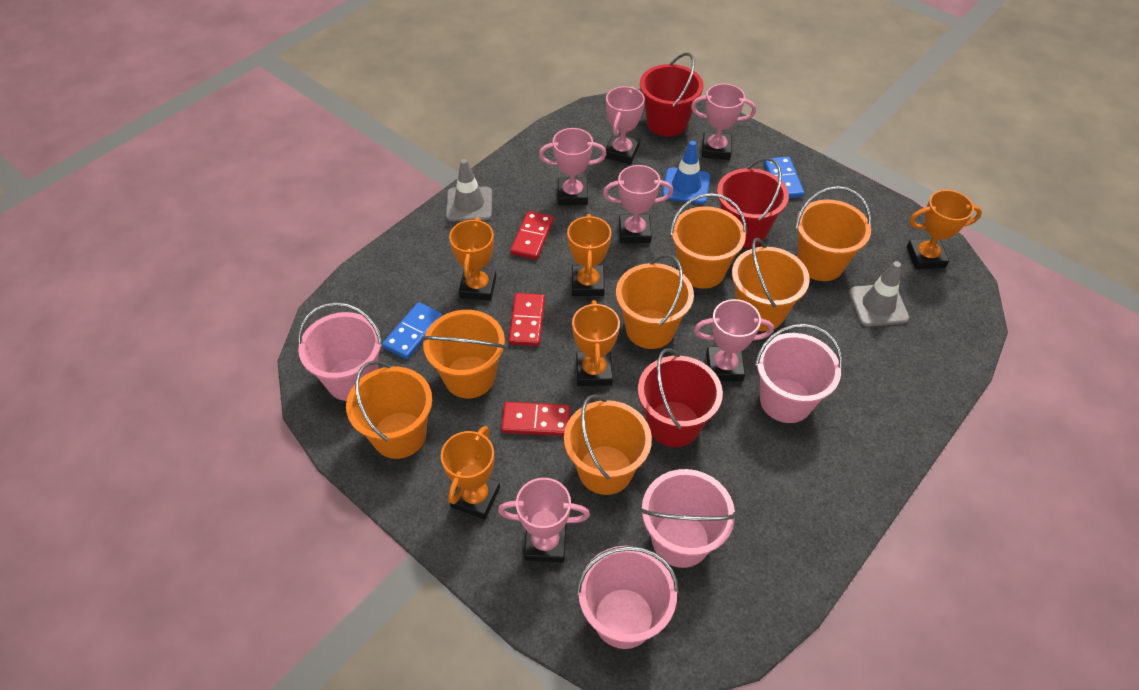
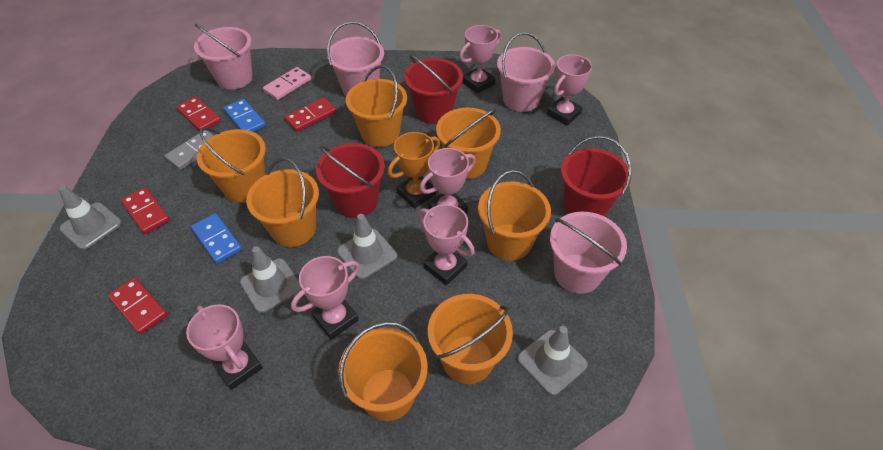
blue traffic cone: 1 -> 0
grey domino: 0 -> 1
grey traffic cone: 2 -> 4
orange trophy: 5 -> 1
pink domino: 0 -> 1
red domino: 3 -> 4

